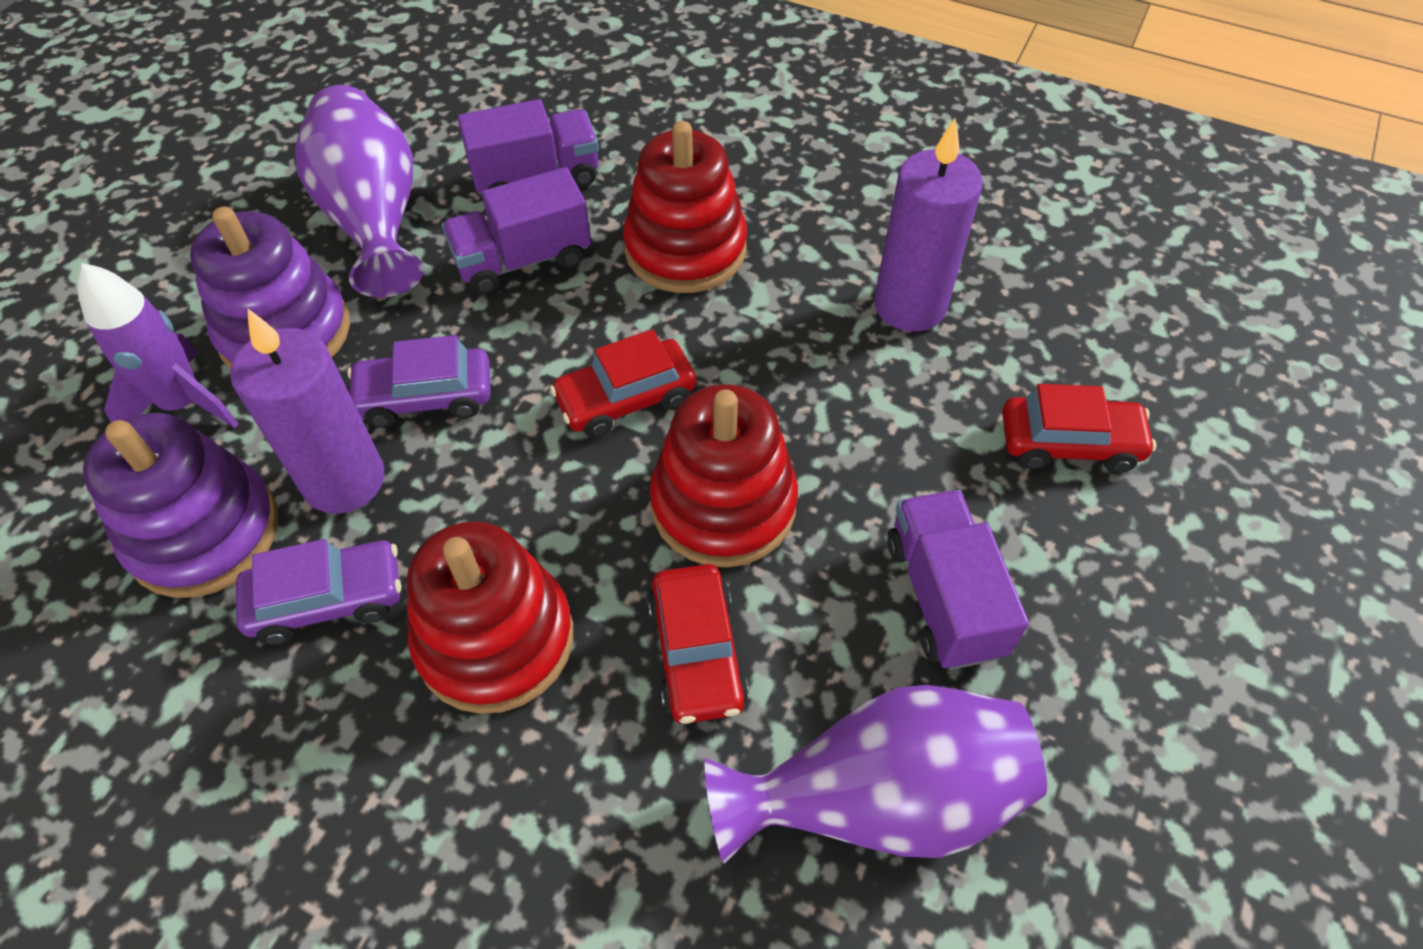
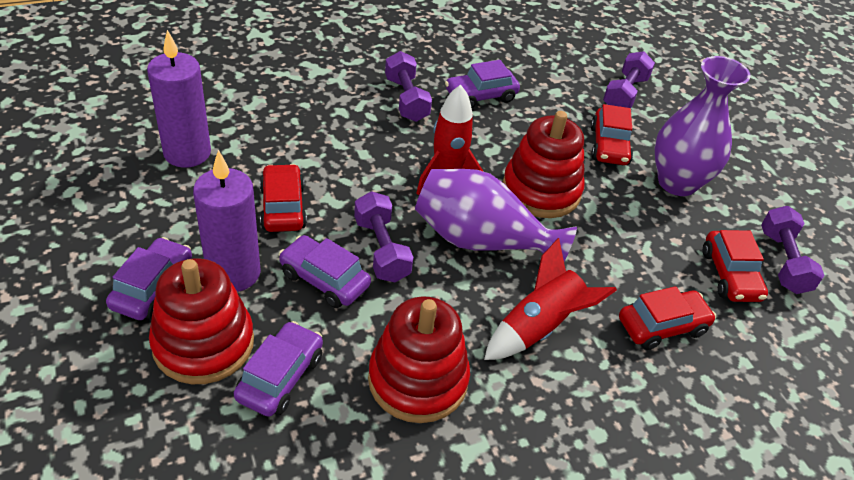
purple car: 2 -> 4
purple dumbbell: 0 -> 4
purple rocket: 1 -> 0
purple stacking toy: 2 -> 0
purple truck: 3 -> 0
red car: 3 -> 4
red rocket: 0 -> 2

